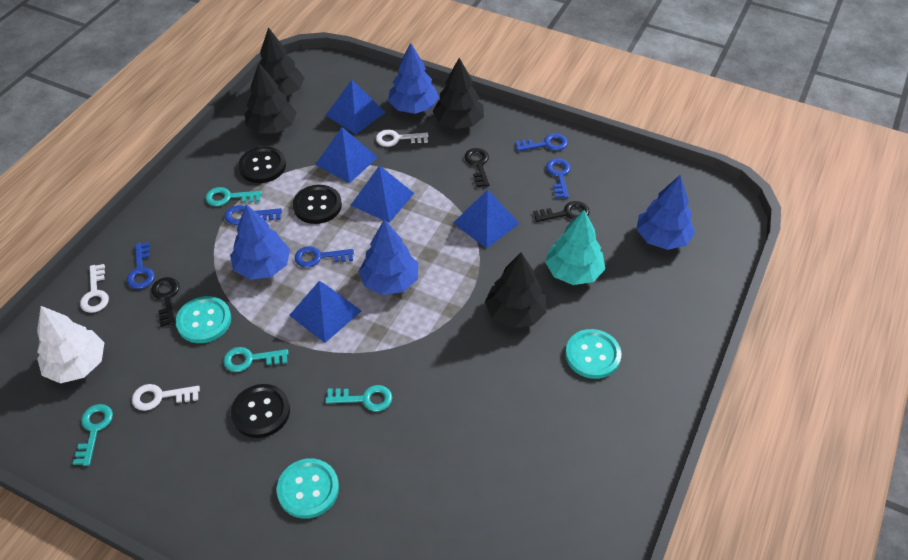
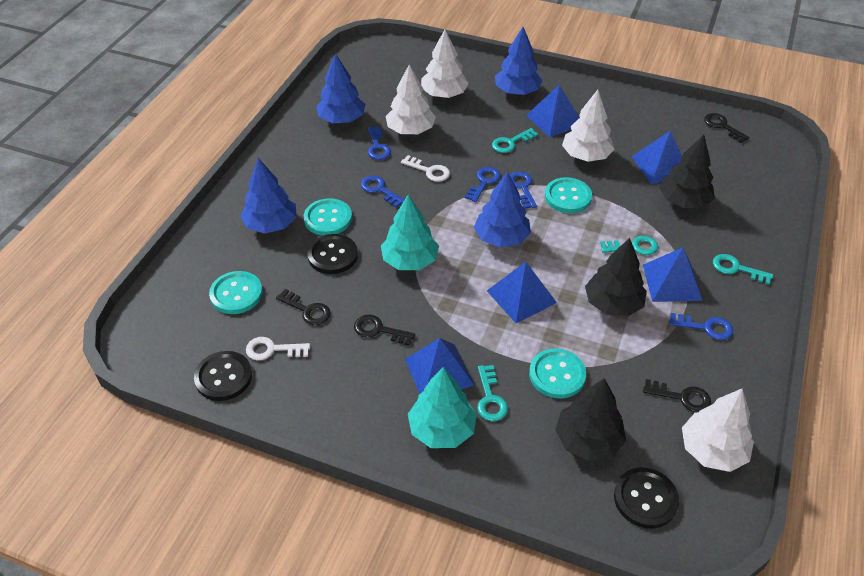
black key: 3 -> 4
black tree: 4 -> 3
turquoise button: 3 -> 4
turquoise tree: 1 -> 2
white key: 3 -> 2
white tree: 1 -> 4

